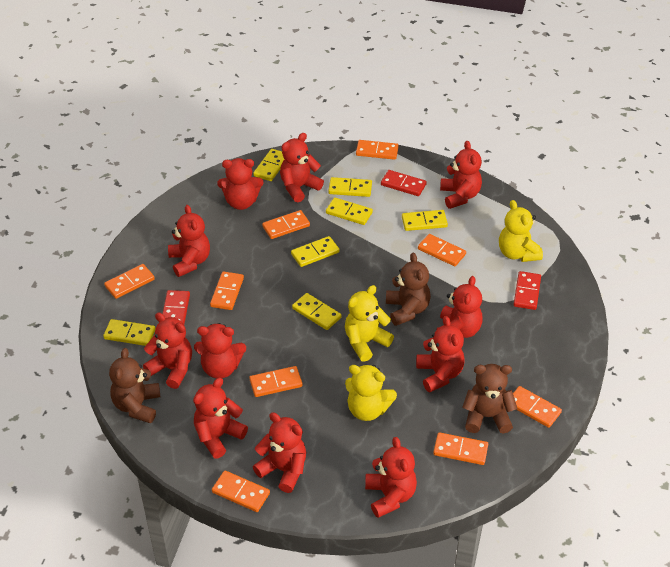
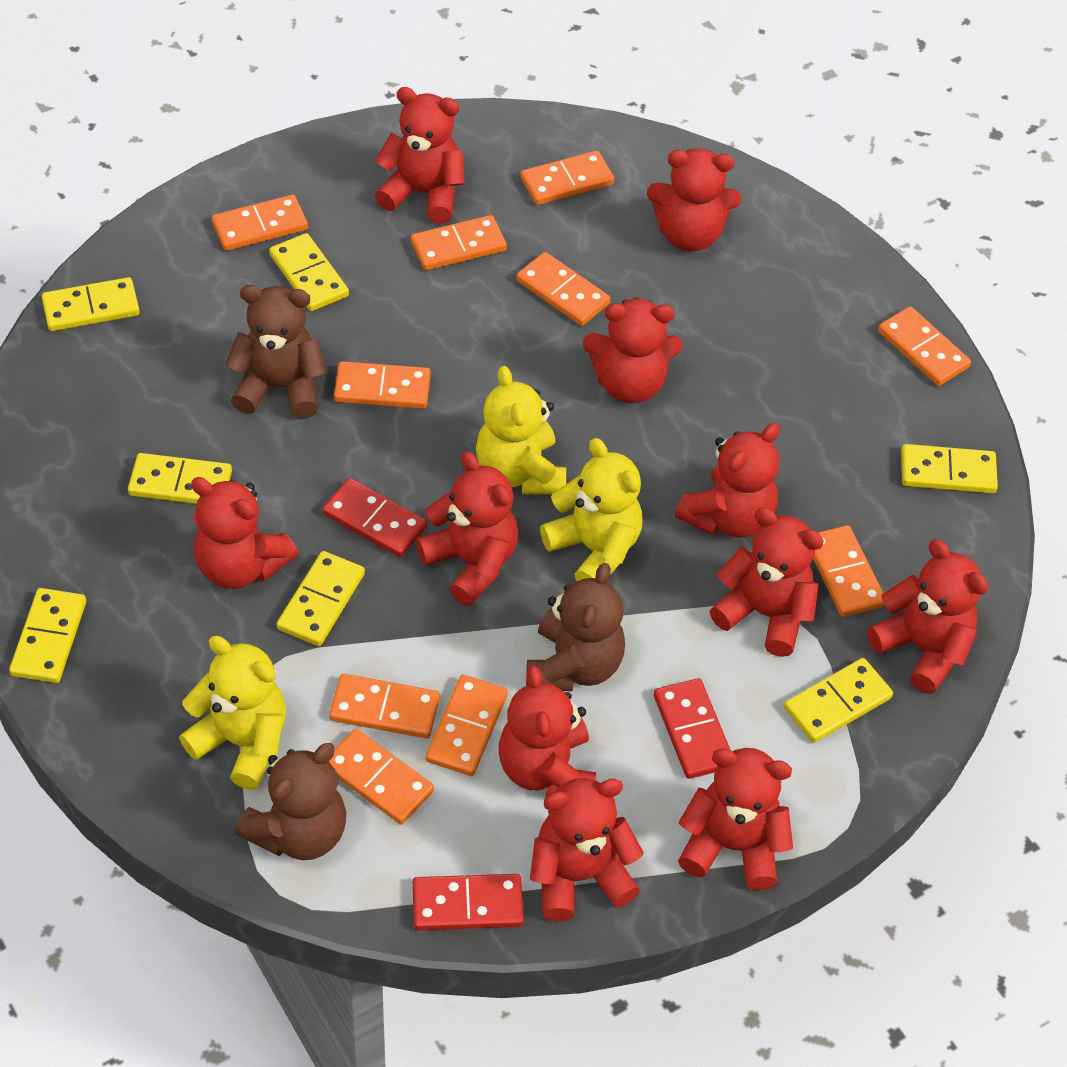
orange domino: 9 -> 10

